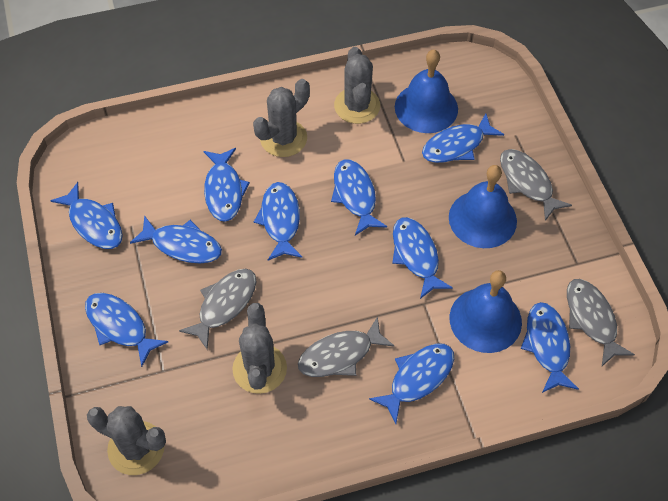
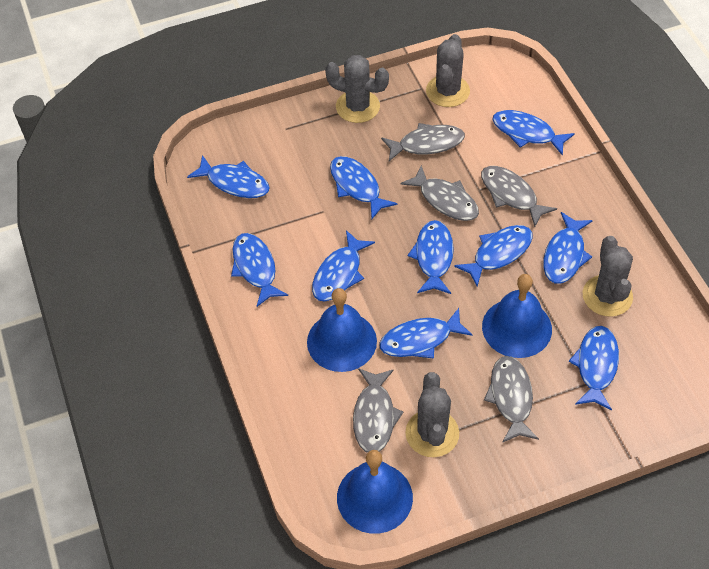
grey fish: 4 -> 5

